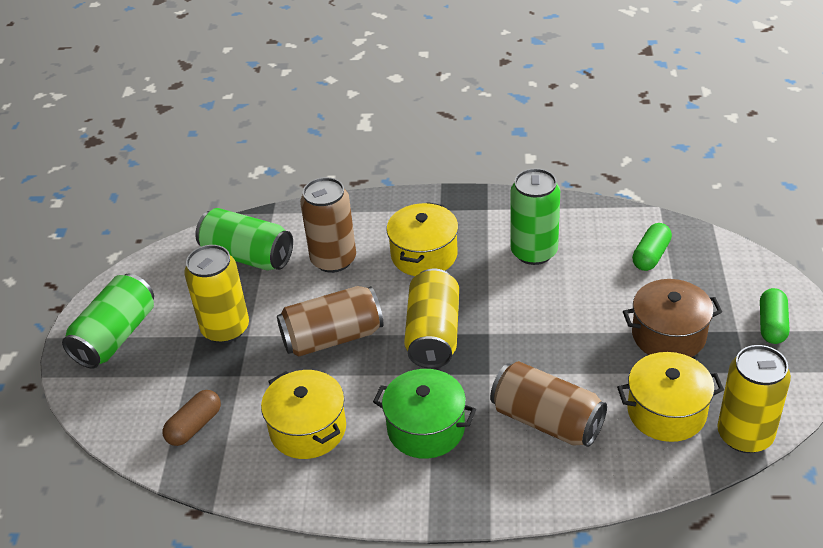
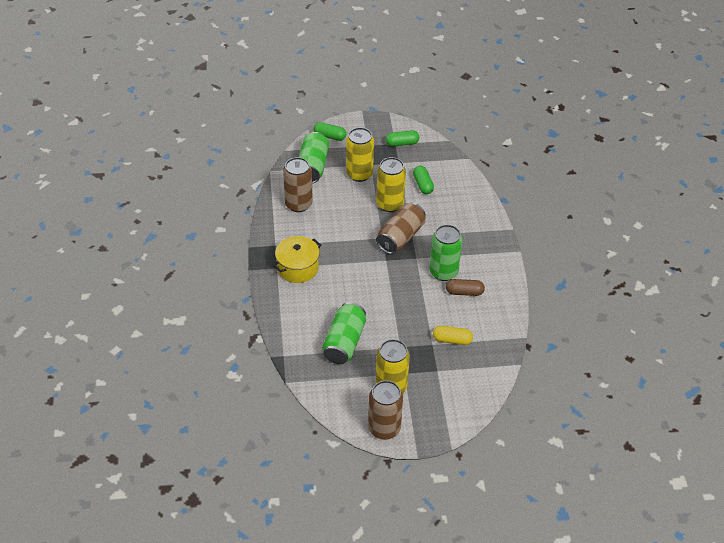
brown pot: 1 -> 0
green capsule: 2 -> 3
green pot: 1 -> 0
yellow capsule: 0 -> 1
yellow pot: 3 -> 1

